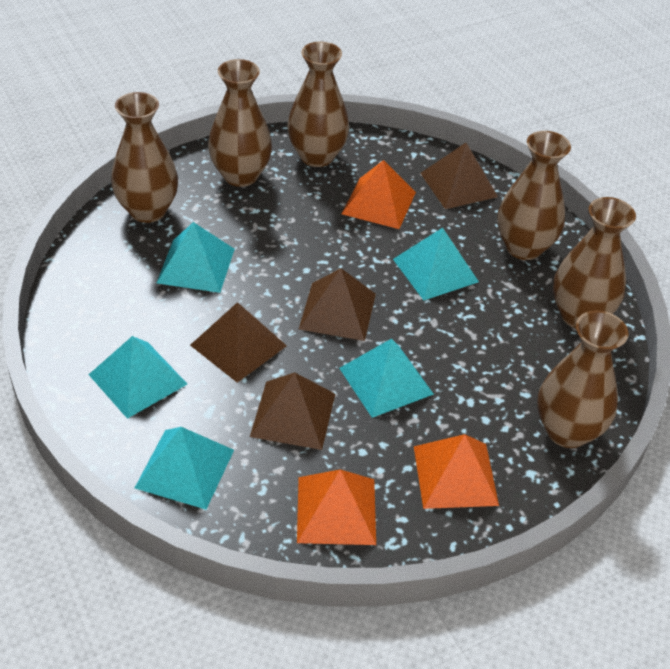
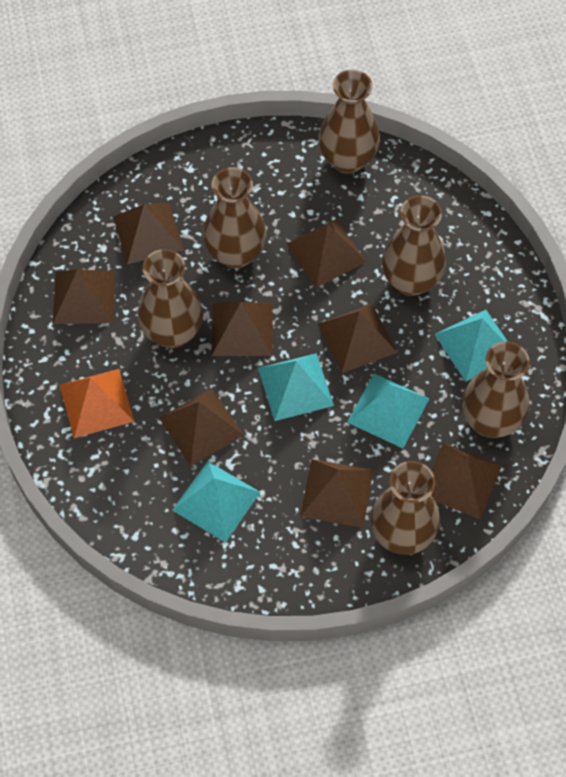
brown pyramid: 4 -> 8
orange pyramid: 3 -> 1
turquoise pyramid: 5 -> 4

